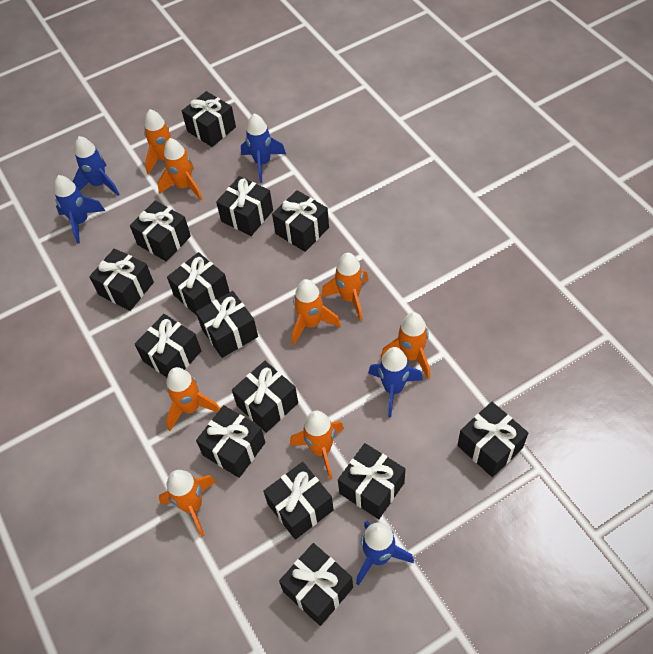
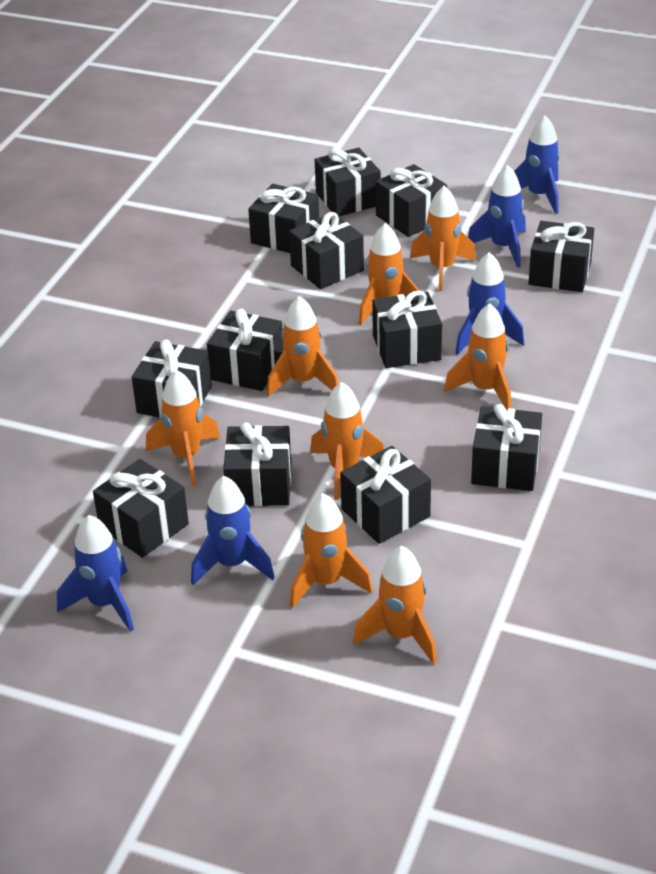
black gift: 14 -> 12

